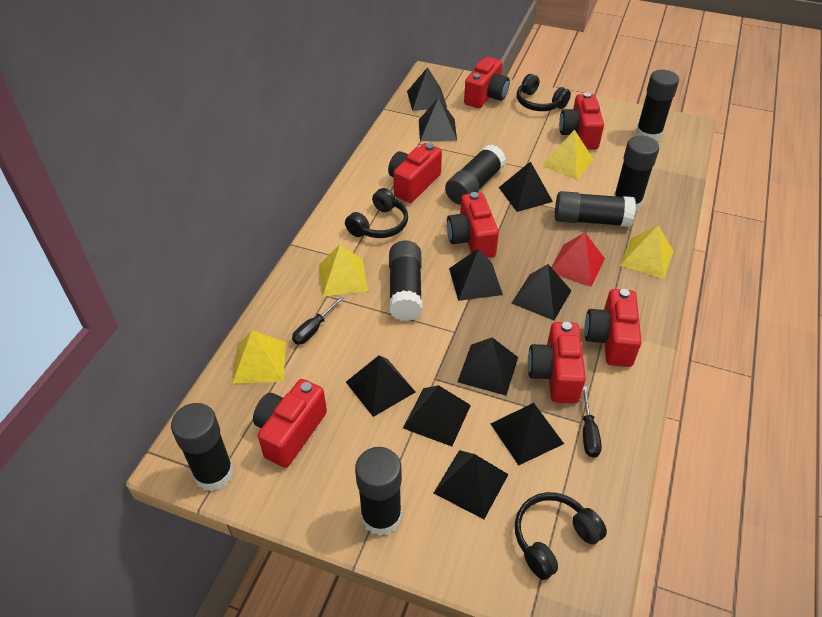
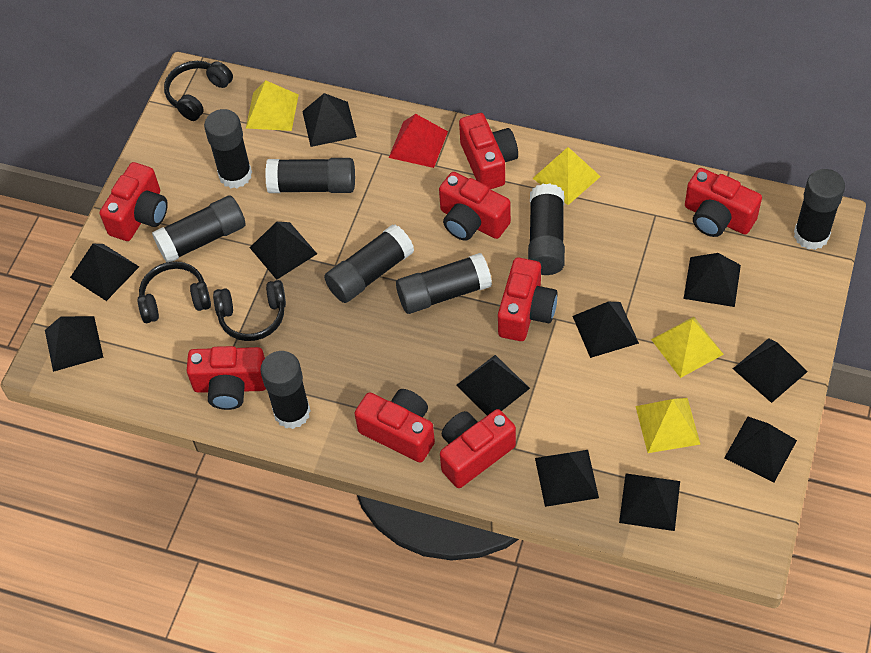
black glue stick: 7 -> 8
black pyramid: 10 -> 11
black screwdriver: 2 -> 0
red camera: 7 -> 8

